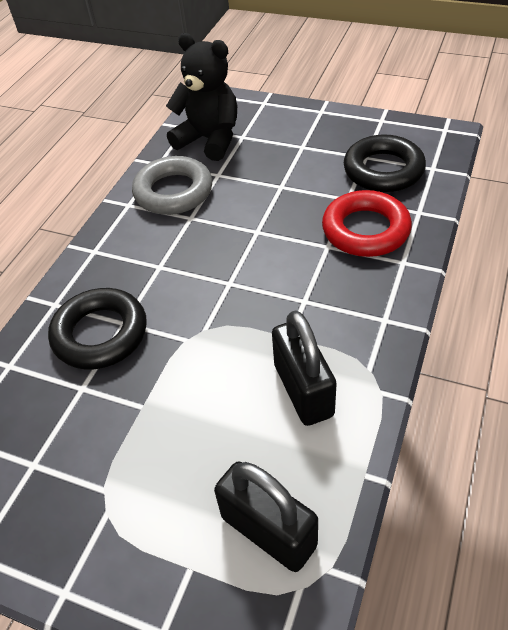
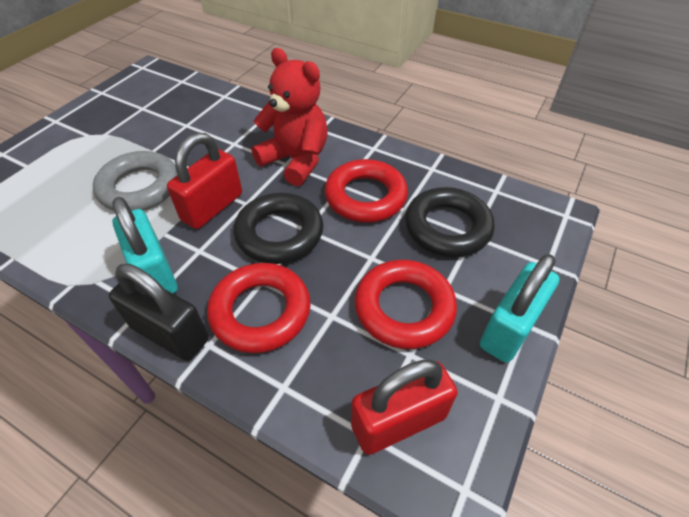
black padlock: 2 -> 1
black teddy bear: 1 -> 0
red padlock: 0 -> 2
red ring: 1 -> 3
red teddy bear: 0 -> 1
turquoise padlock: 0 -> 2

